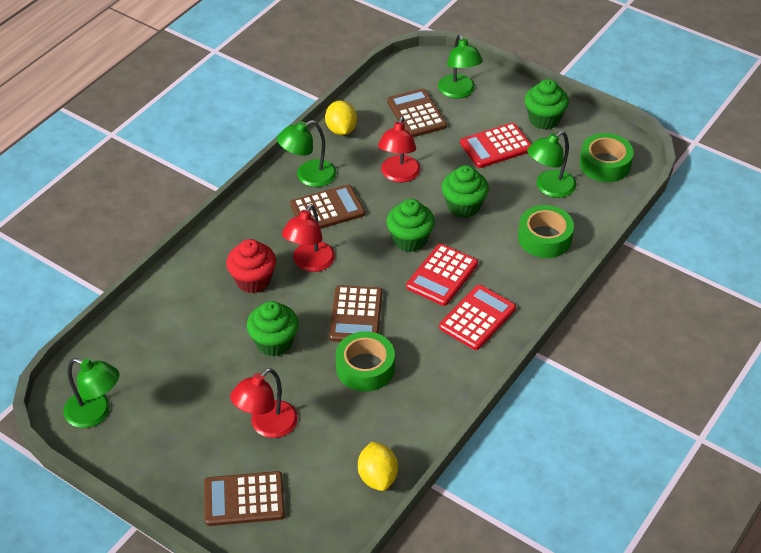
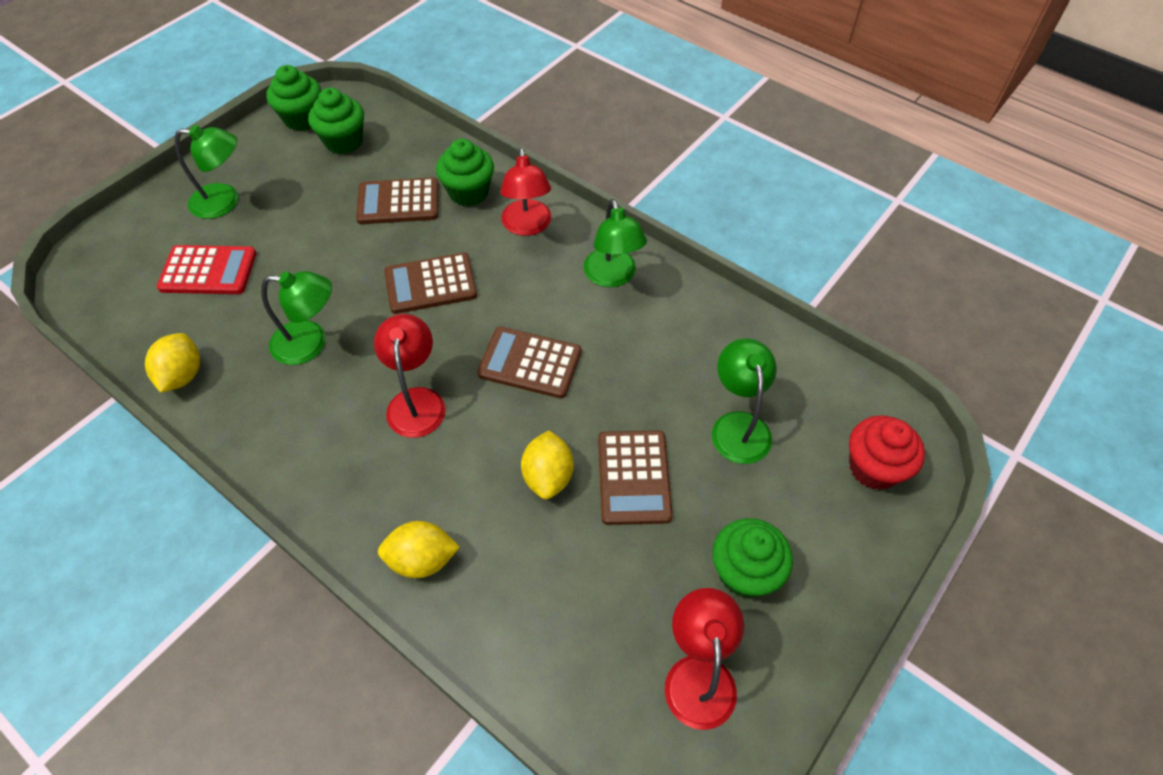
green tape: 3 -> 0
red calculator: 3 -> 1
yellow lemon: 2 -> 3

